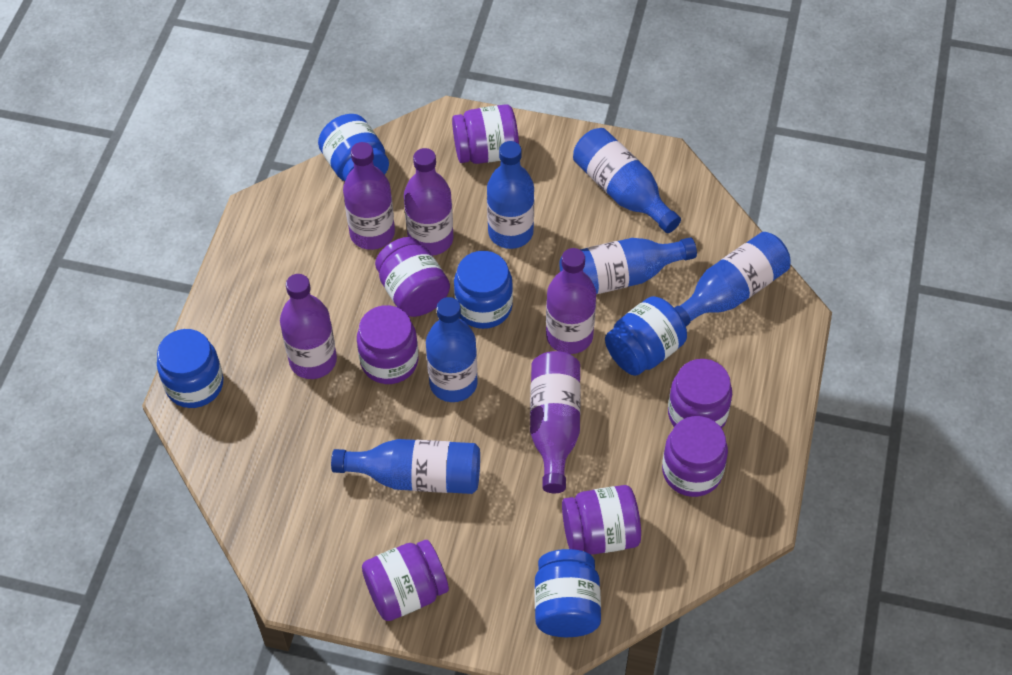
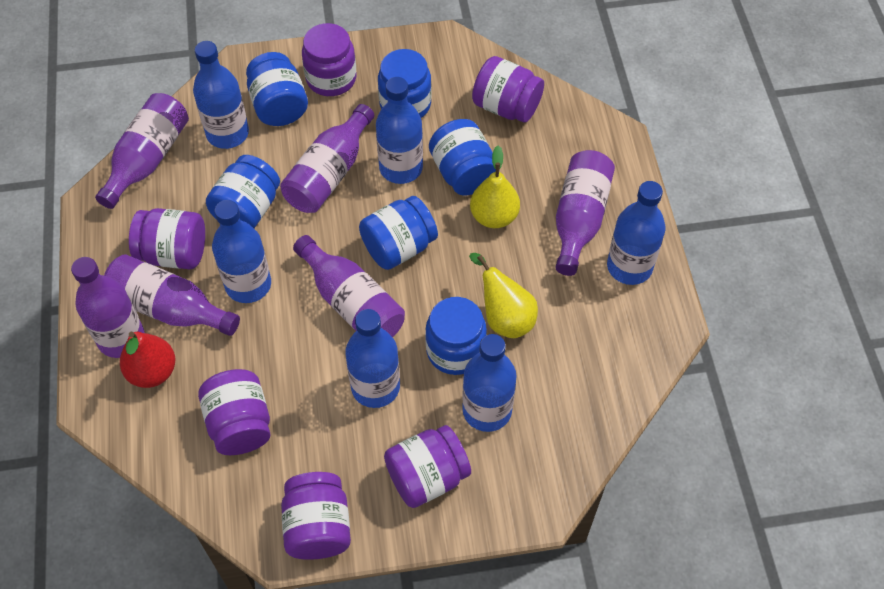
blue jar: 5 -> 6
purple bottle: 5 -> 6
purple jar: 7 -> 6
red pear: 0 -> 1
yellow pear: 0 -> 2

